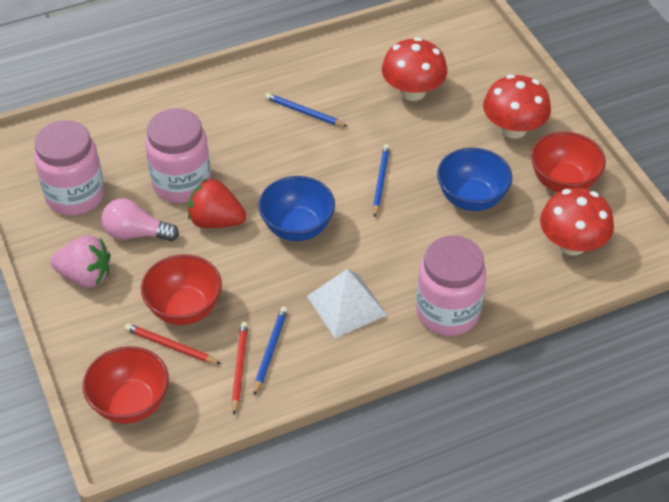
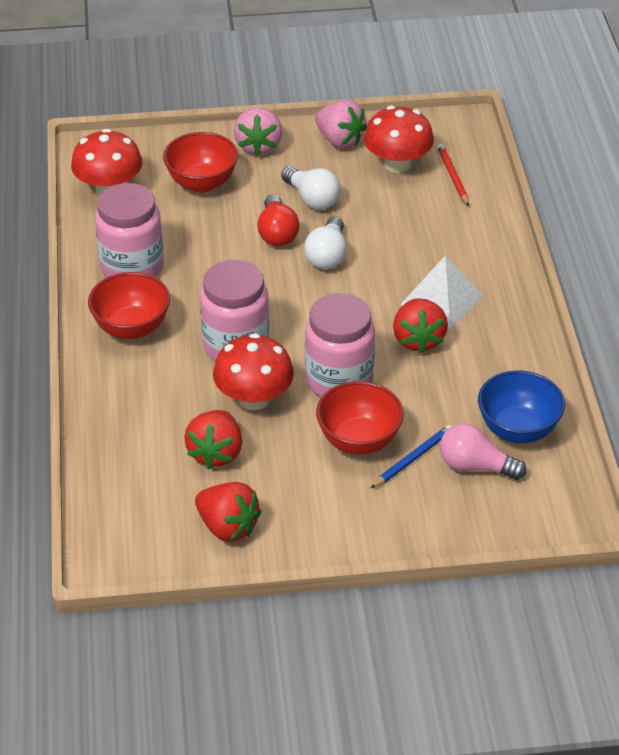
blue bowl: 2 -> 1
blue pencil: 3 -> 1
pink strawberry: 1 -> 2
red light bulb: 0 -> 1
red pencil: 2 -> 1
red strawberry: 1 -> 3
white light bulb: 0 -> 2

